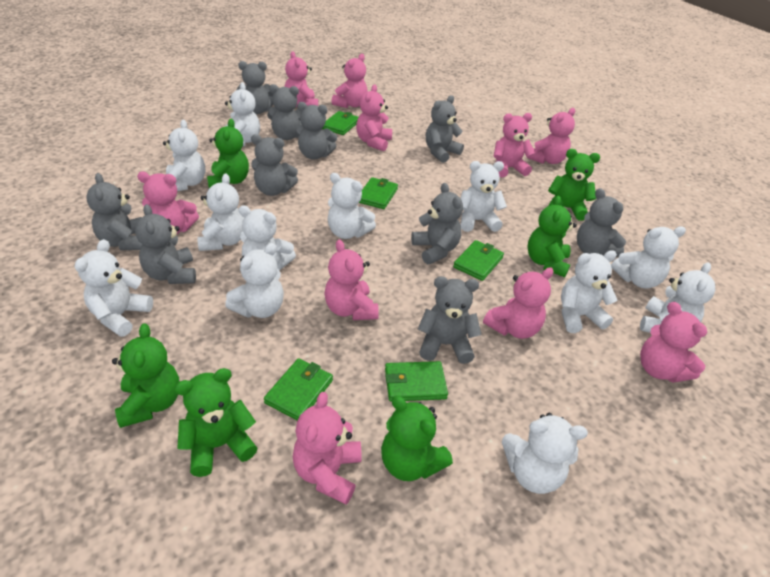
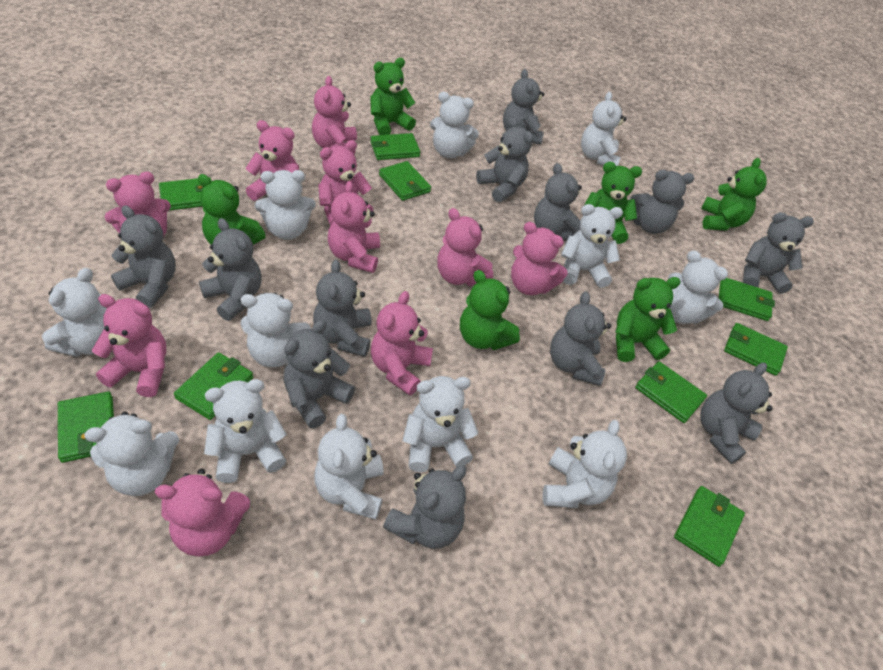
green wallet: 5 -> 9
grey teddy bear: 10 -> 12

